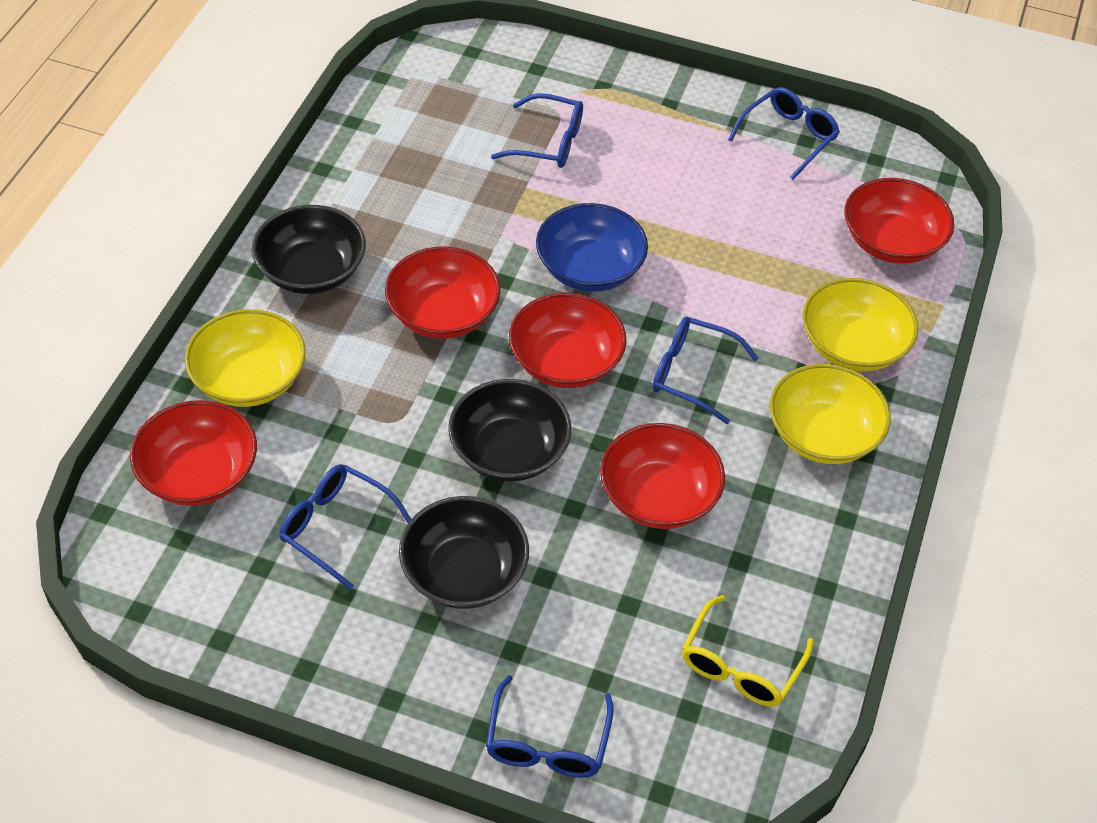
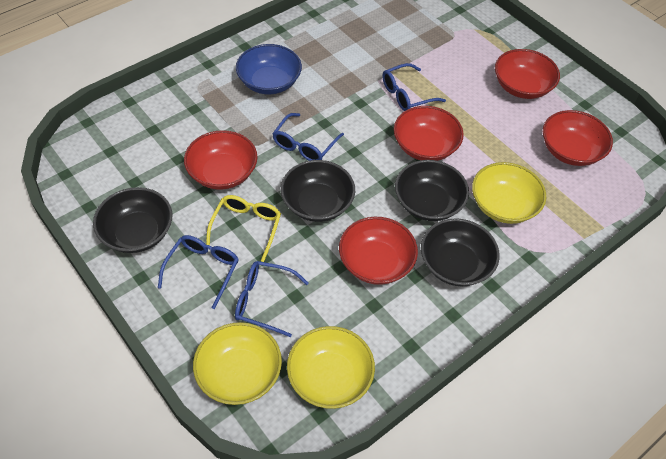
black bowl: 3 -> 4
blue glasses: 5 -> 4

